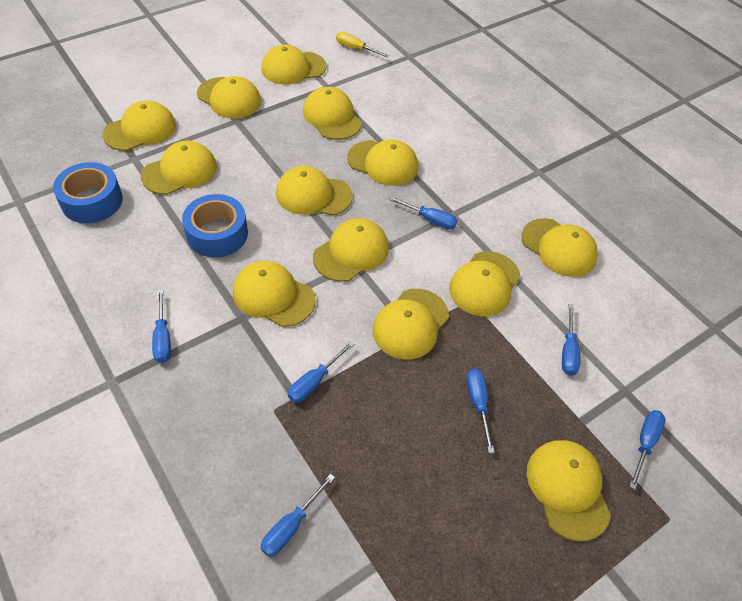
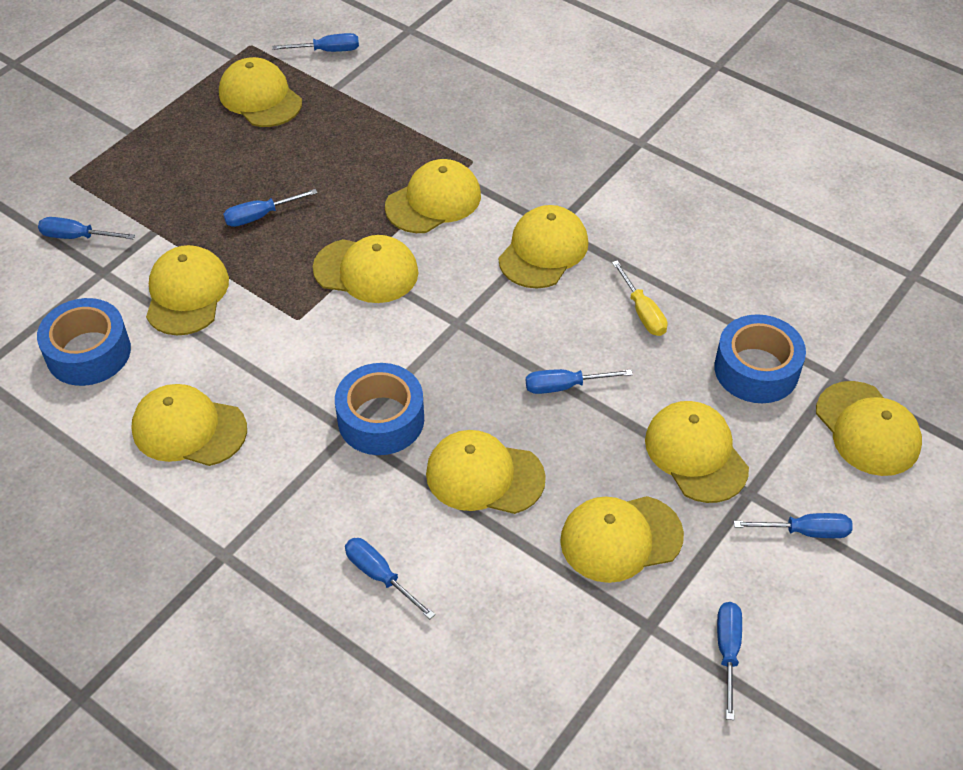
blue tape: 2 -> 3
yellow cap: 13 -> 10

